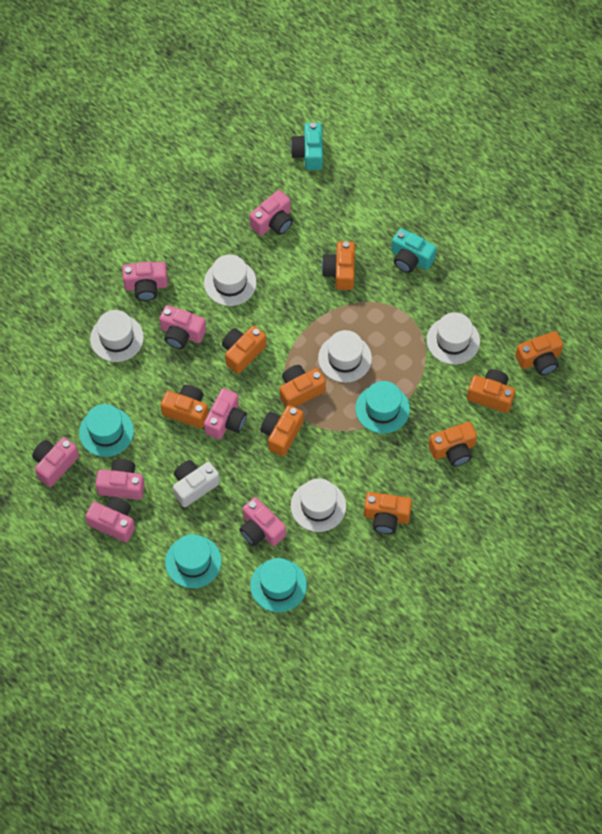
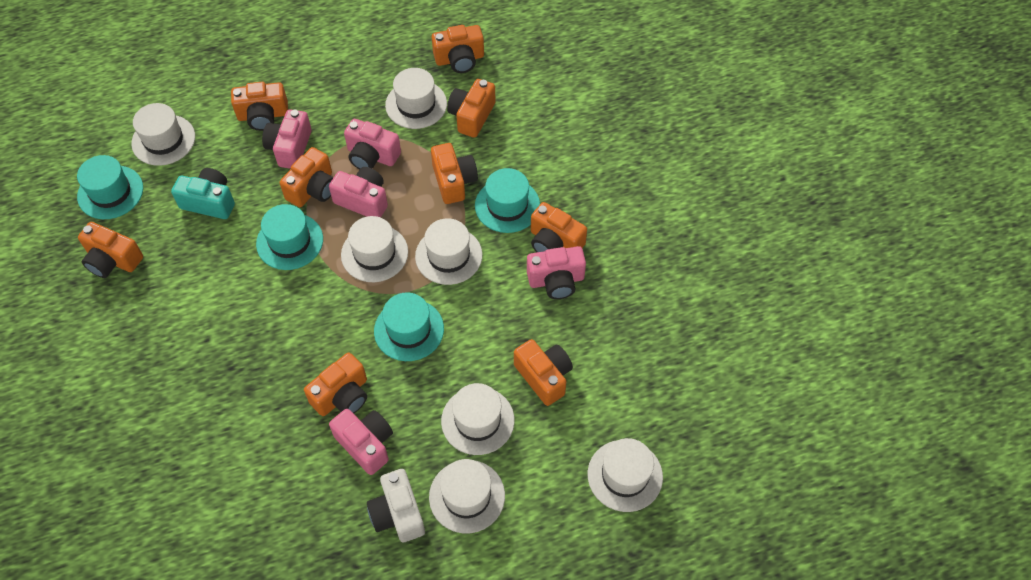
pink camera: 8 -> 5
turquoise camera: 2 -> 1
white hat: 5 -> 7

